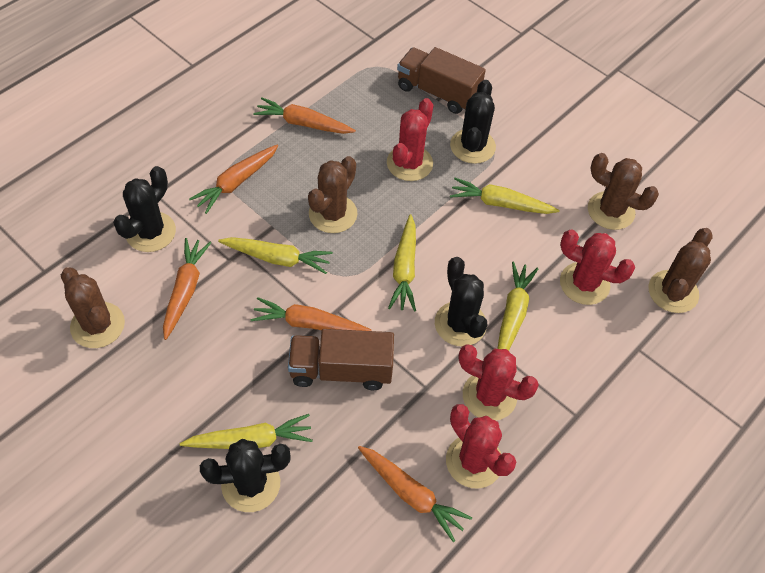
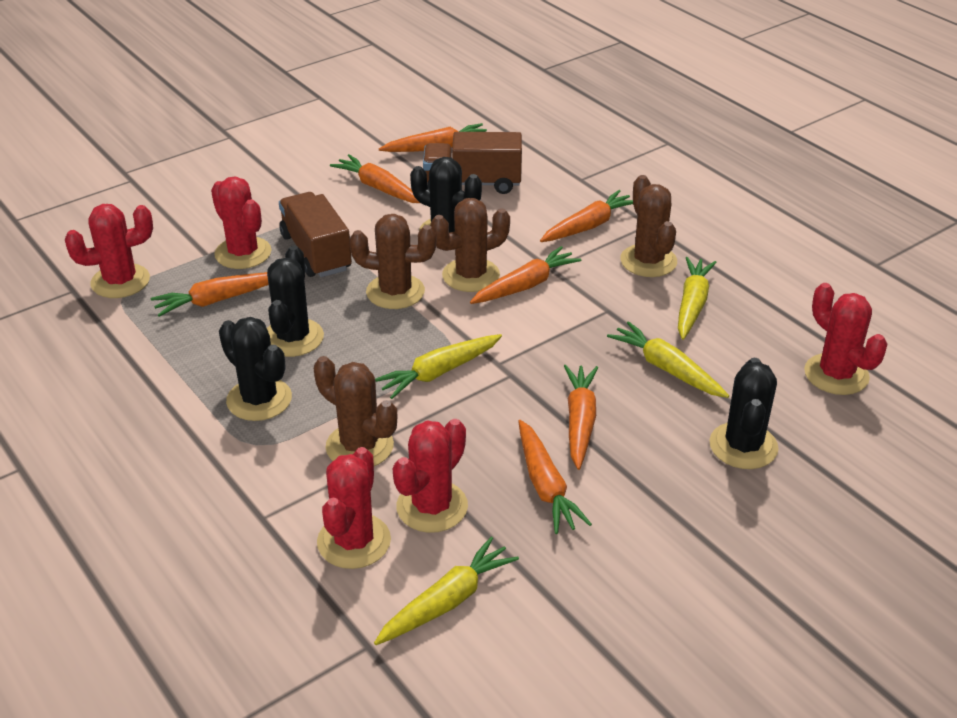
orange carrot: 5 -> 7
red cactus: 4 -> 5
yellow carrot: 5 -> 4

